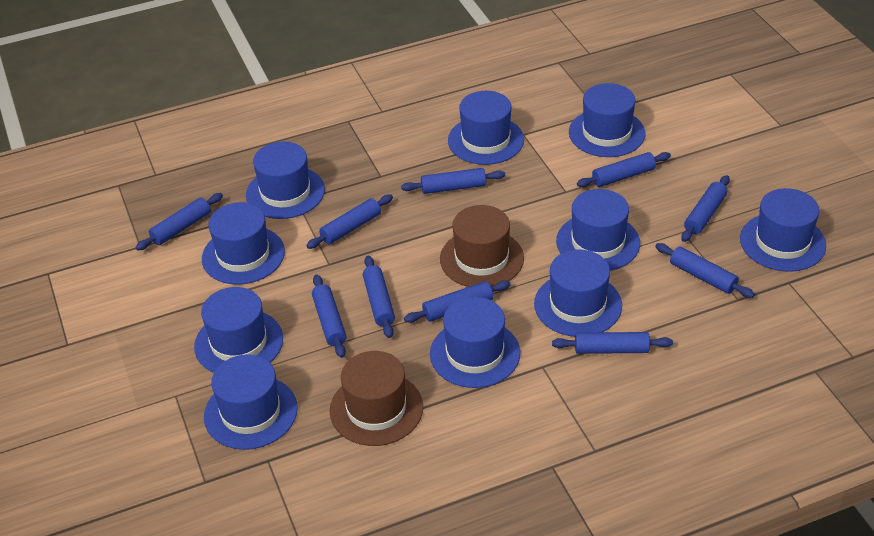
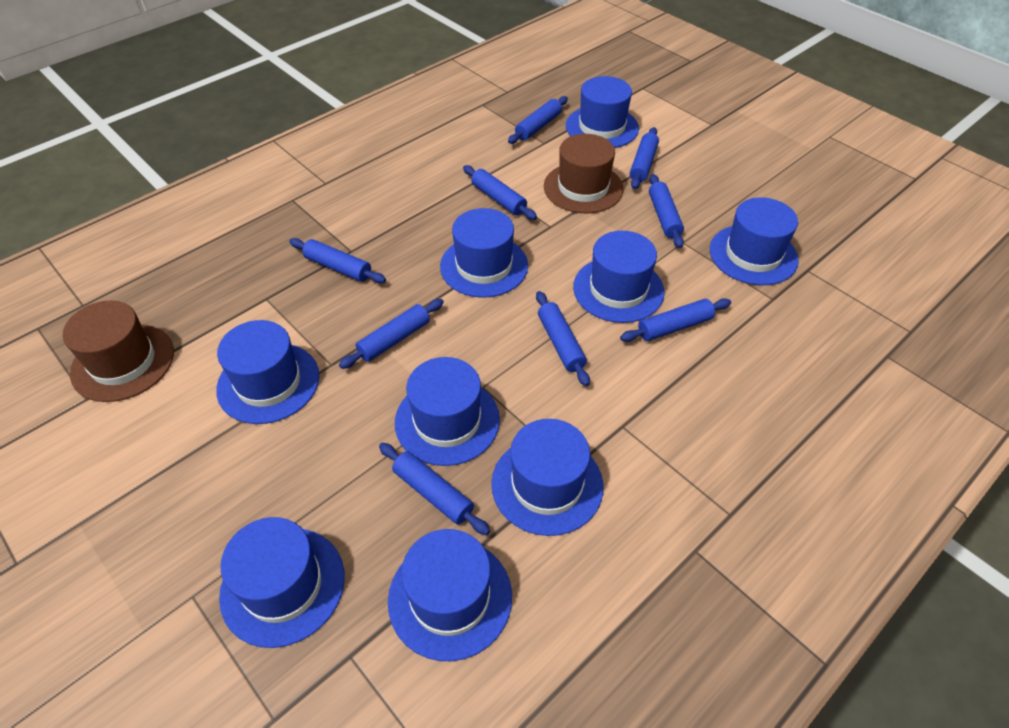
blue hat: 10 -> 9
blue rolling pin: 10 -> 9

